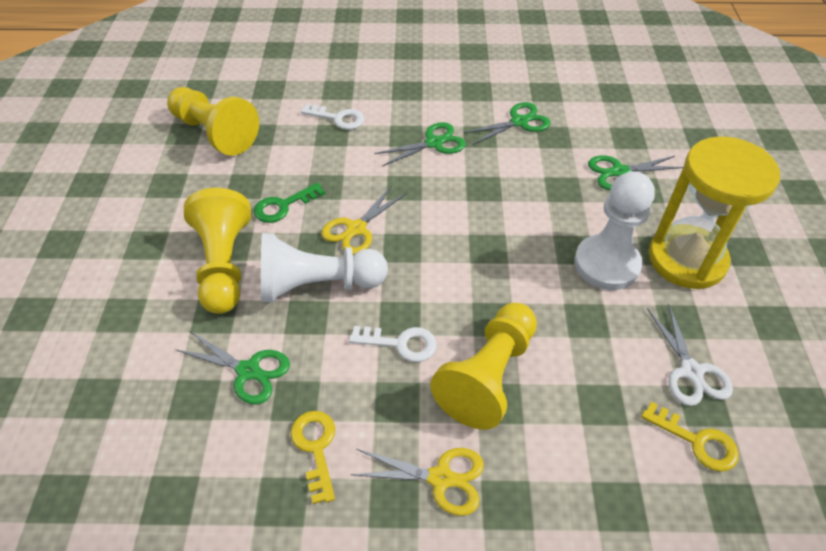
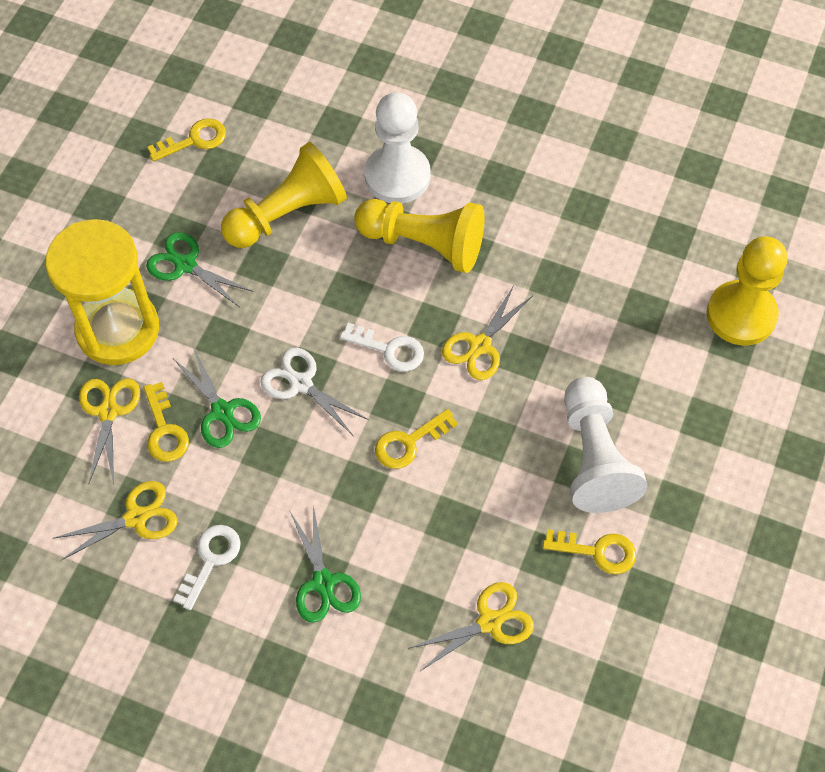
green key: 1 -> 0
green scissors: 4 -> 3
yellow key: 2 -> 4
yellow scissors: 2 -> 4

